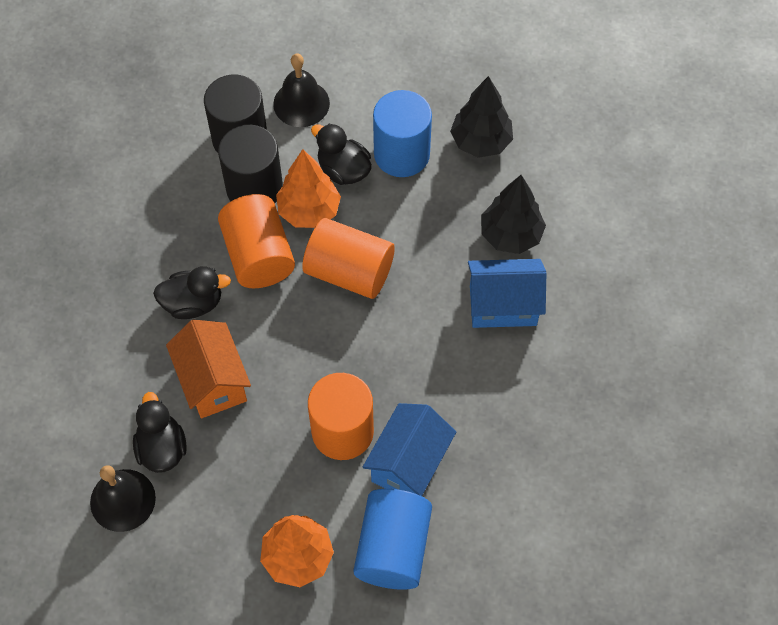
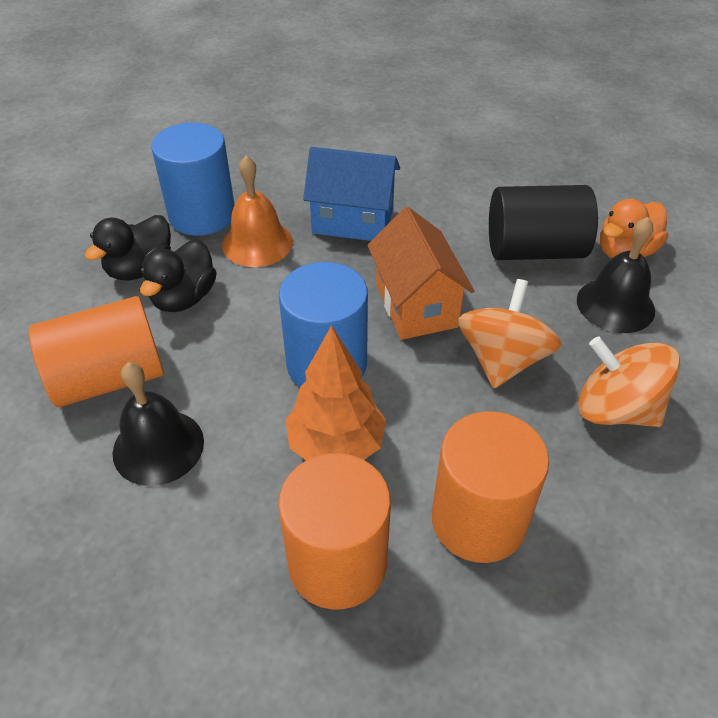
black cylinder: 2 -> 1
black duck: 3 -> 2
black tree: 2 -> 0
blue house: 2 -> 1
orange bell: 0 -> 1
orange duck: 0 -> 1
orange spinning top: 0 -> 2
orange tree: 2 -> 1

